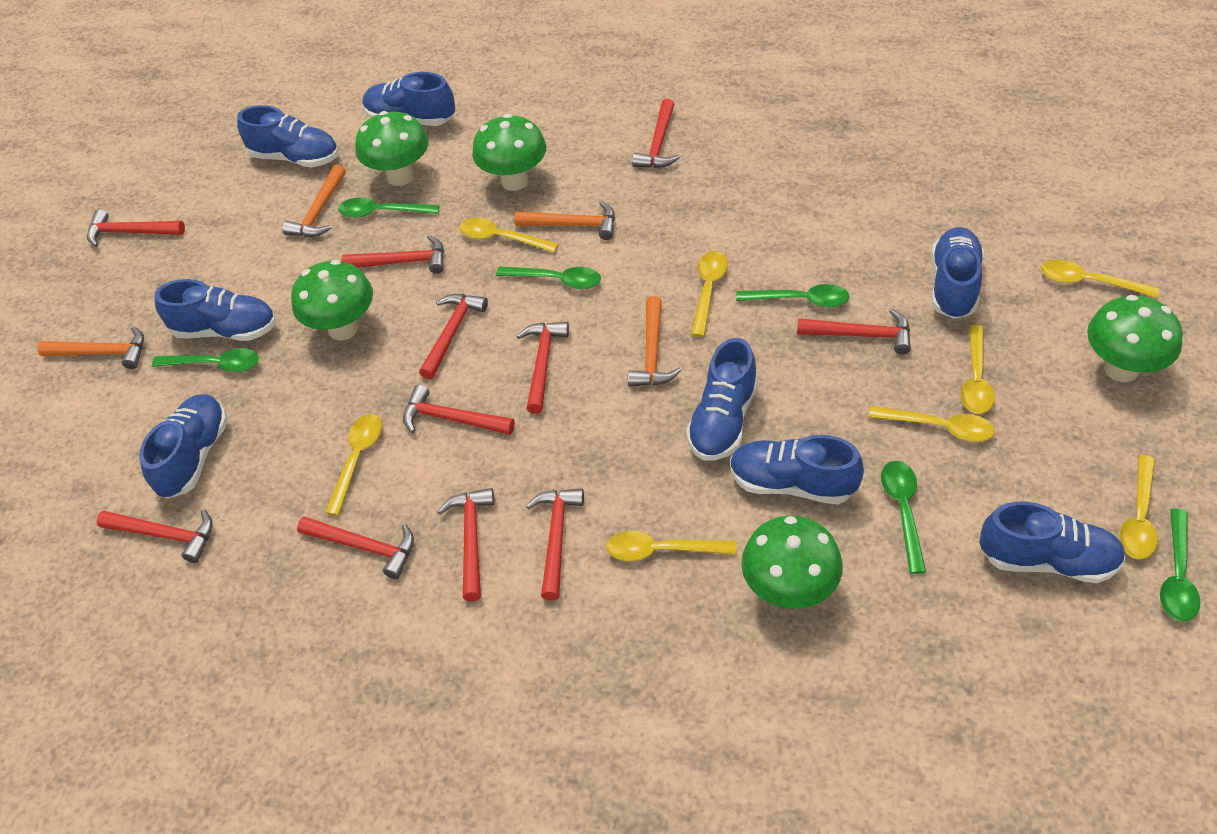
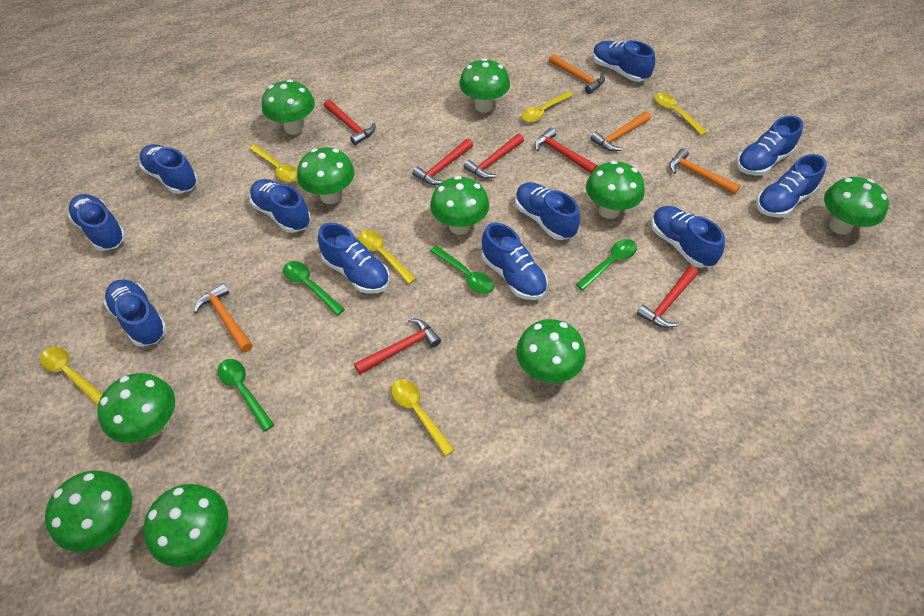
blue shoe: 8 -> 11
green mushroom: 5 -> 10
green spoon: 6 -> 4
red hammer: 11 -> 6
yellow spoon: 8 -> 6

